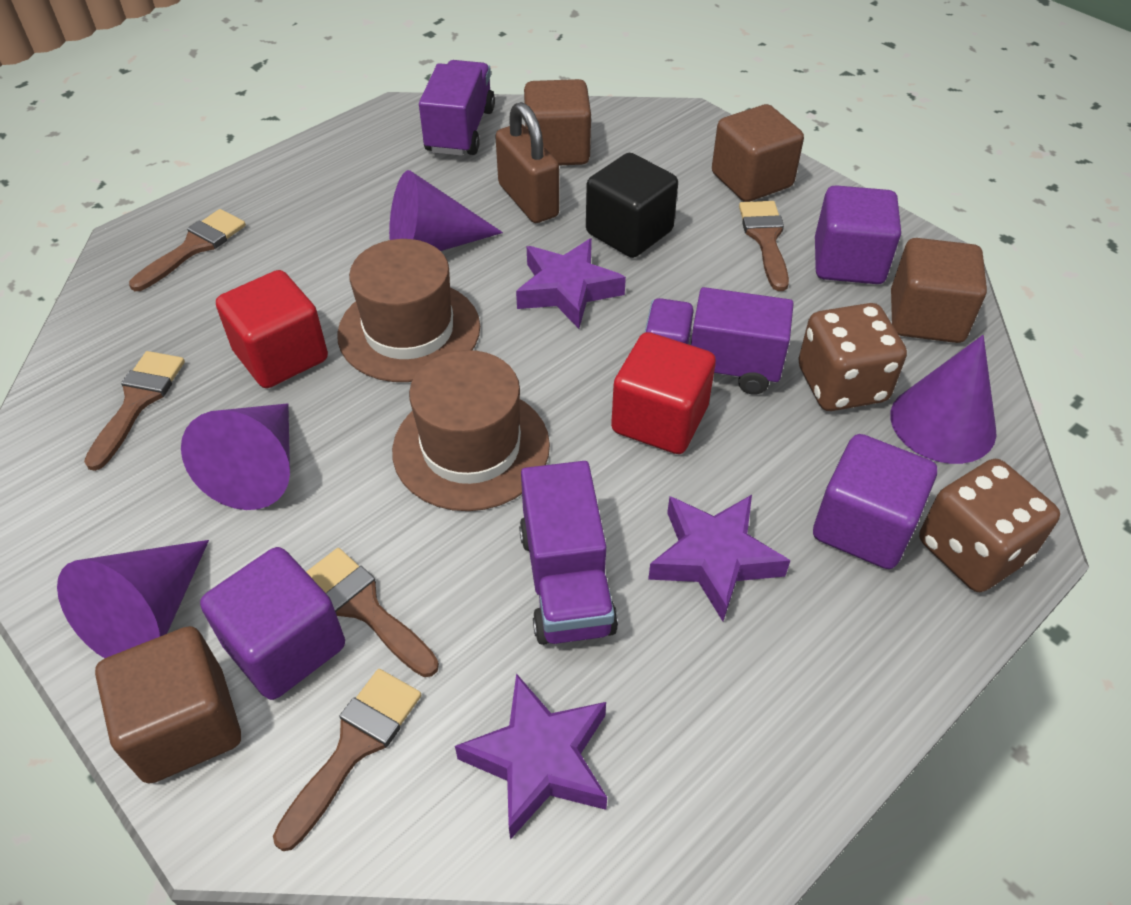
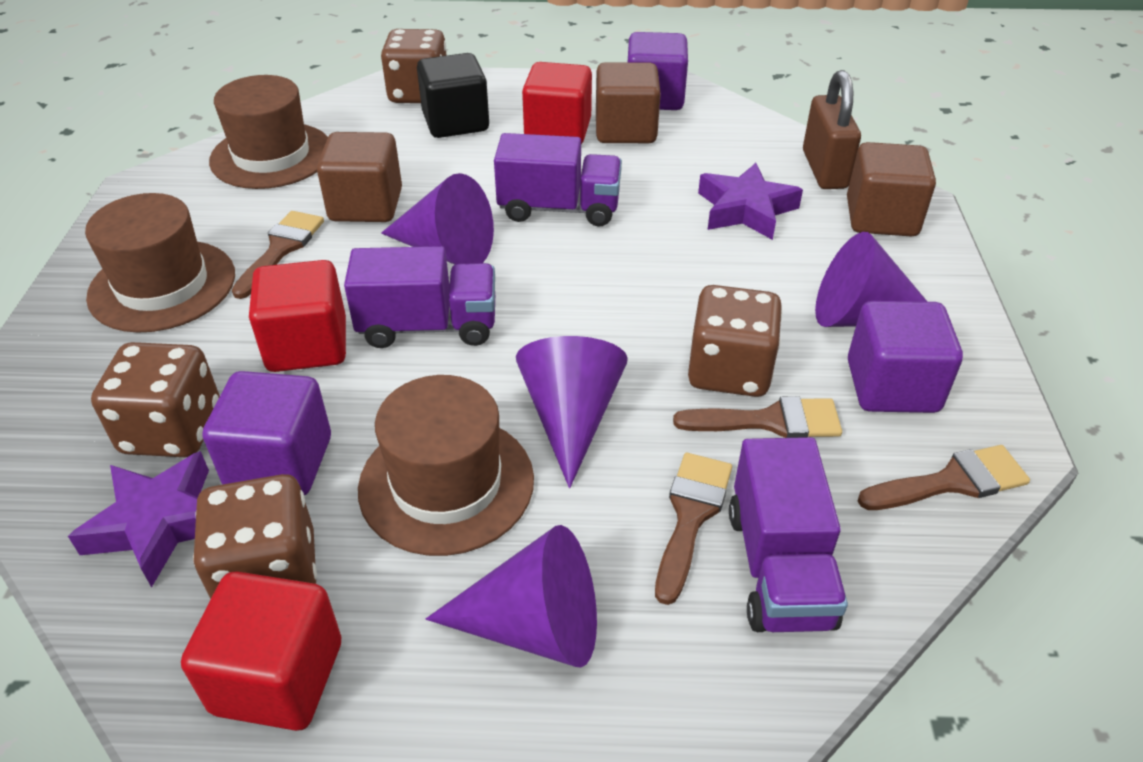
brown brush: 5 -> 4
brown cube: 4 -> 3
brown dice: 2 -> 4
brown hat: 2 -> 3
purple star: 3 -> 2
red cube: 2 -> 3

